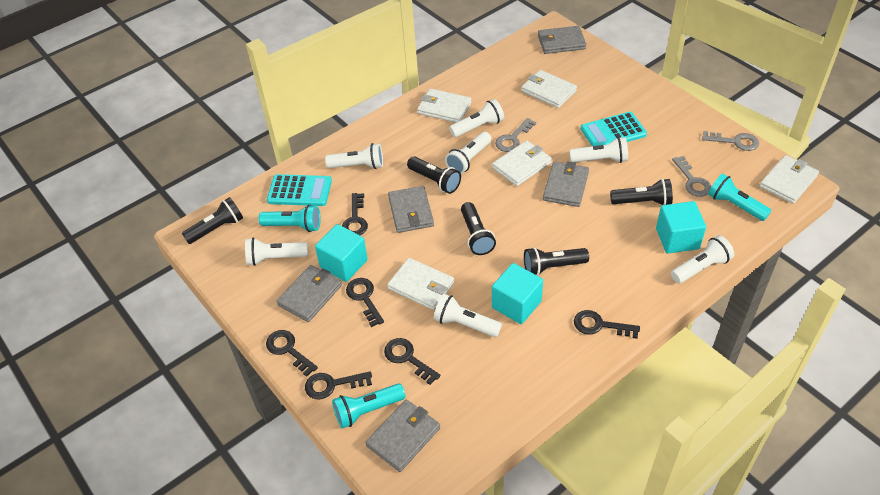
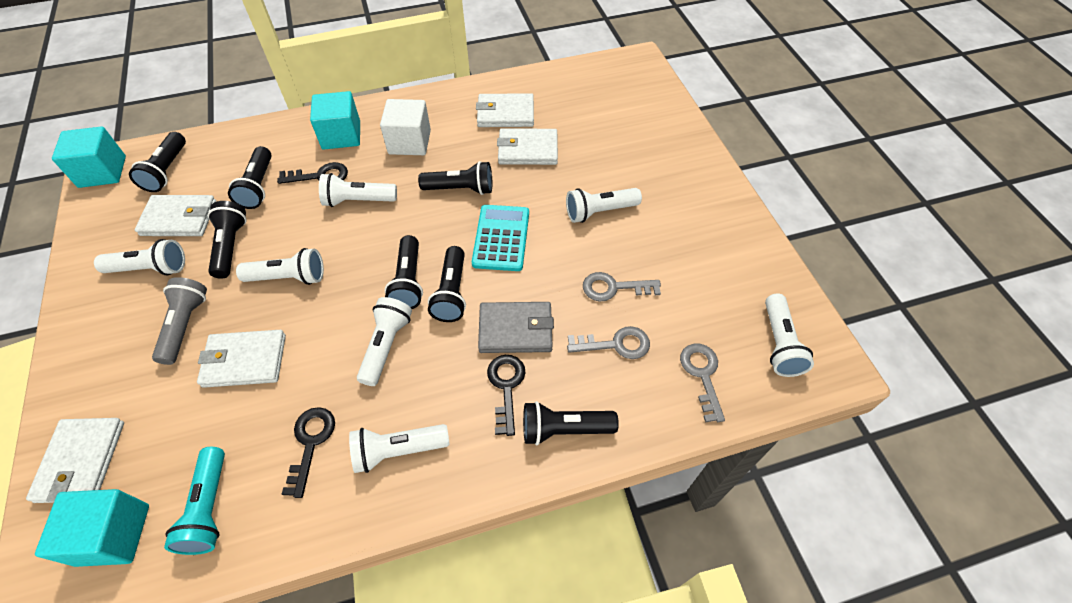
black flashlight: 5 -> 7
black key: 6 -> 3
grey flashlight: 0 -> 1
grey wallet: 5 -> 1
turquoise calculator: 2 -> 1
turquoise flashlight: 3 -> 1
white cube: 0 -> 1

